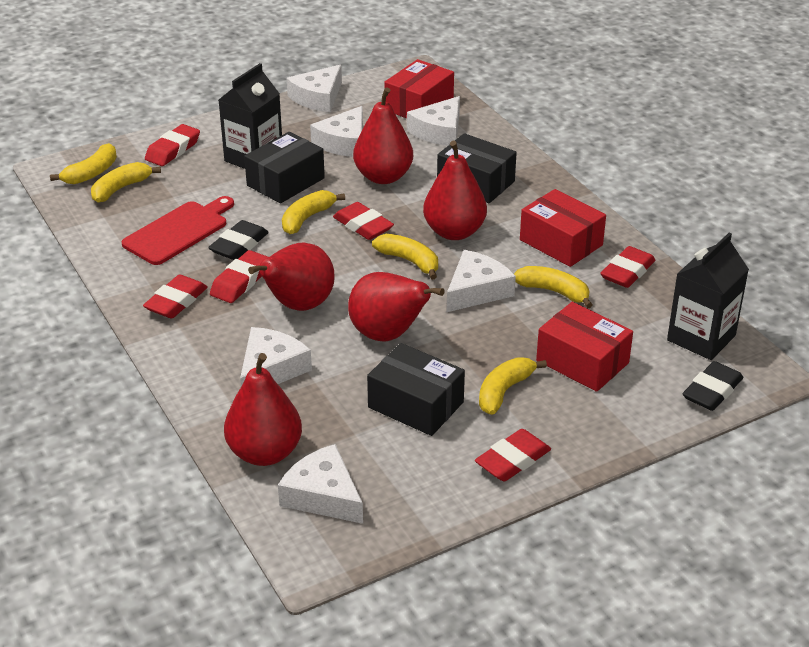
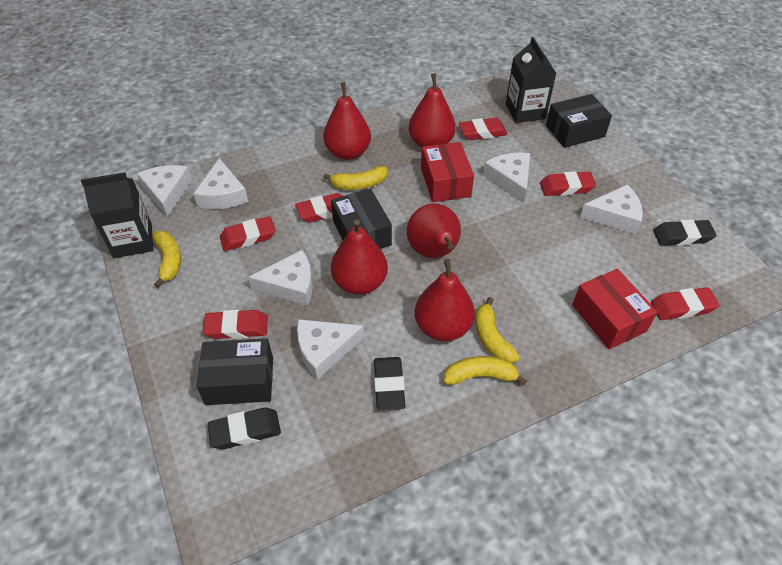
black eraser: 2 -> 3
red box: 3 -> 2
red cutting board: 1 -> 0
yellow banana: 6 -> 4

